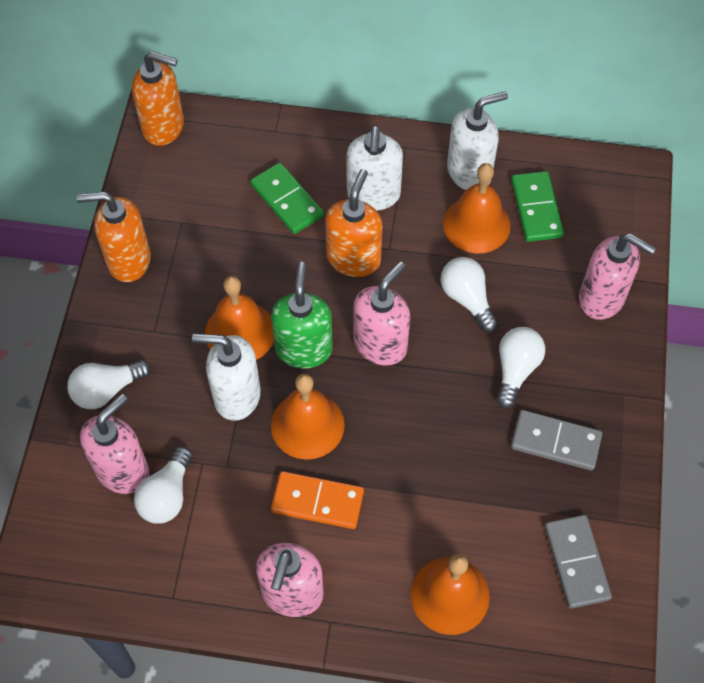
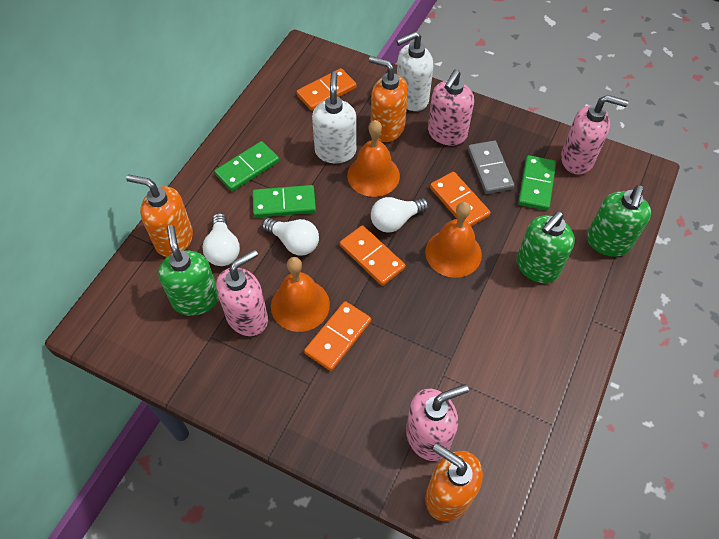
green domino: 2 -> 3
green soap dispenser: 1 -> 3
grey domino: 2 -> 1
orange bell: 4 -> 3
orange domino: 1 -> 4
white light bulb: 4 -> 3
white soap dispenser: 3 -> 2

